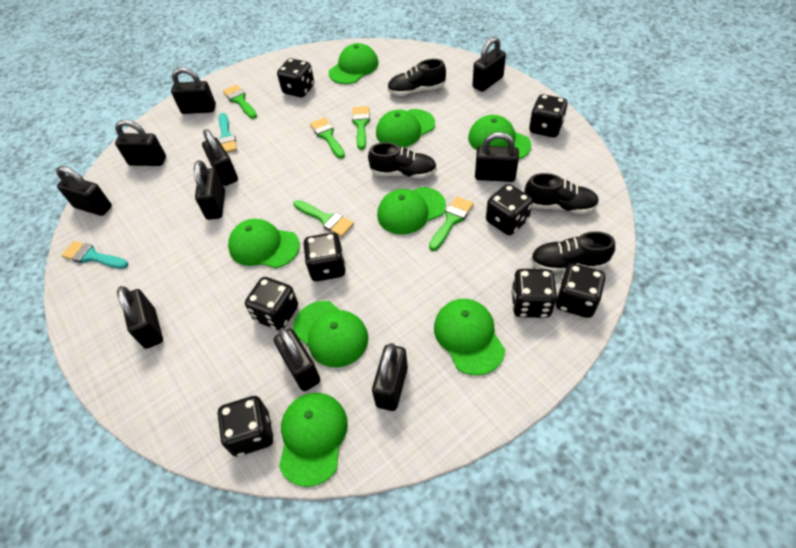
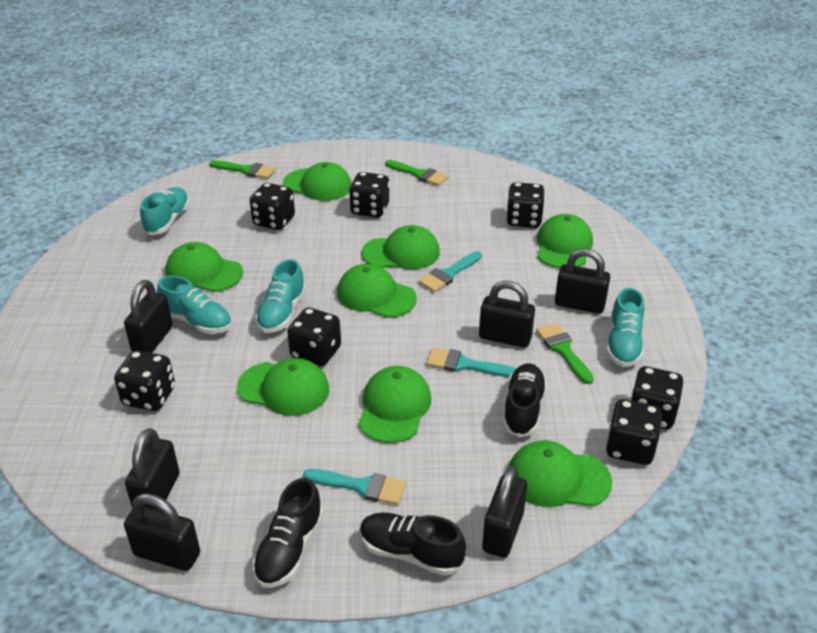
black dice: 8 -> 7
black padlock: 10 -> 6
black shoe: 4 -> 3
green brush: 5 -> 3
turquoise brush: 2 -> 3
turquoise shoe: 0 -> 4

